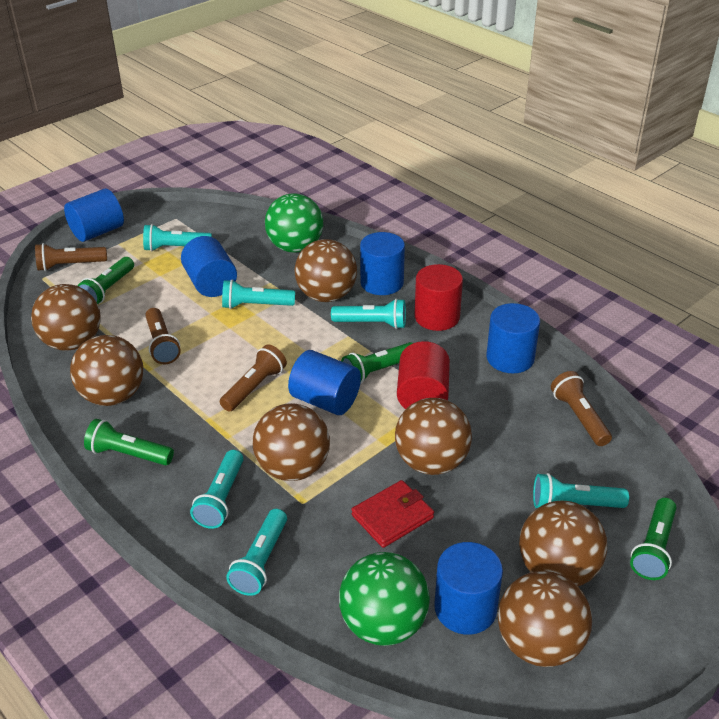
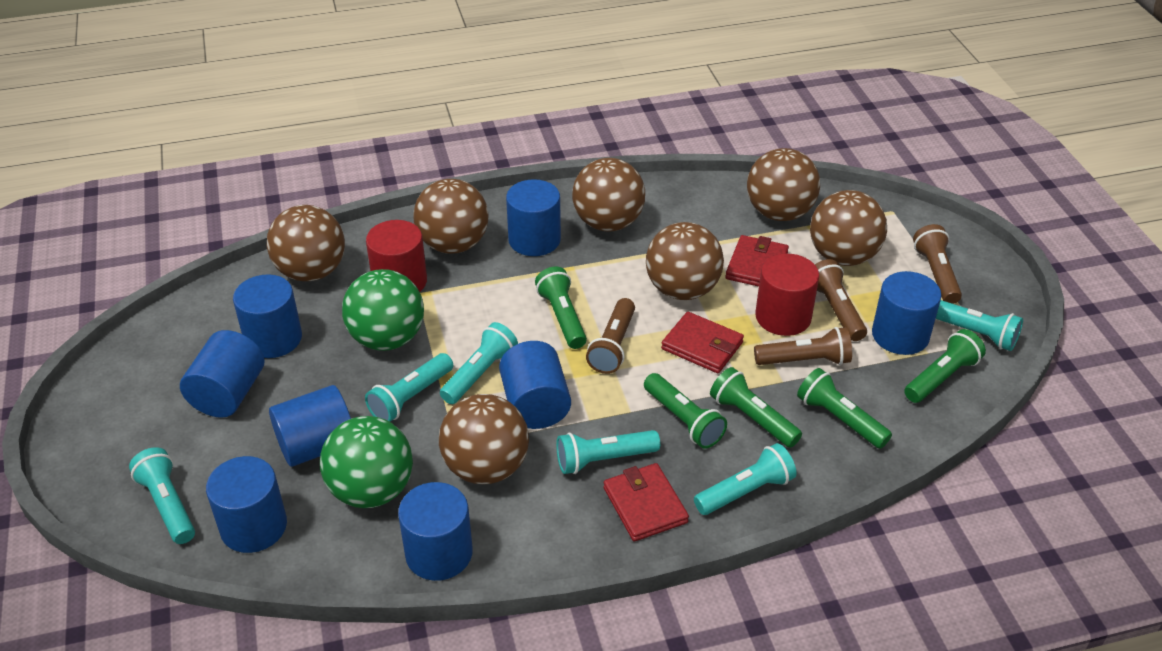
blue cylinder: 6 -> 8
green flashlight: 4 -> 5
red wallet: 1 -> 3

